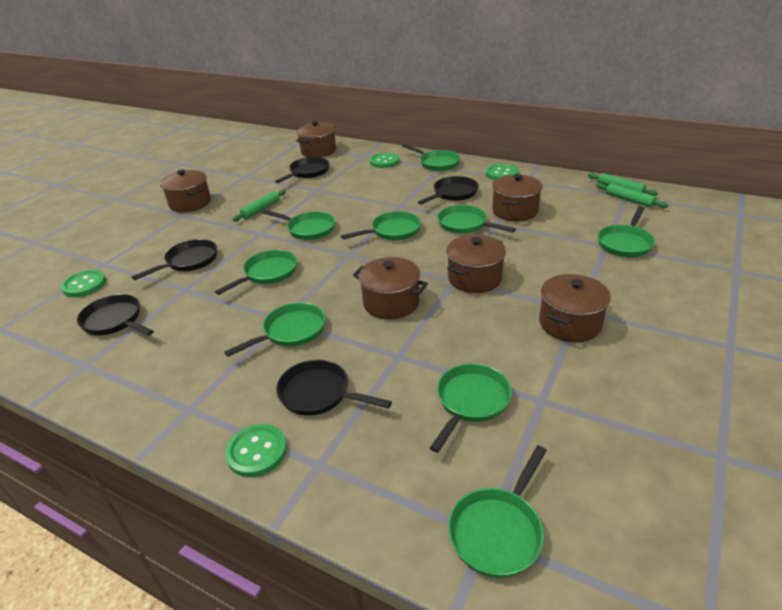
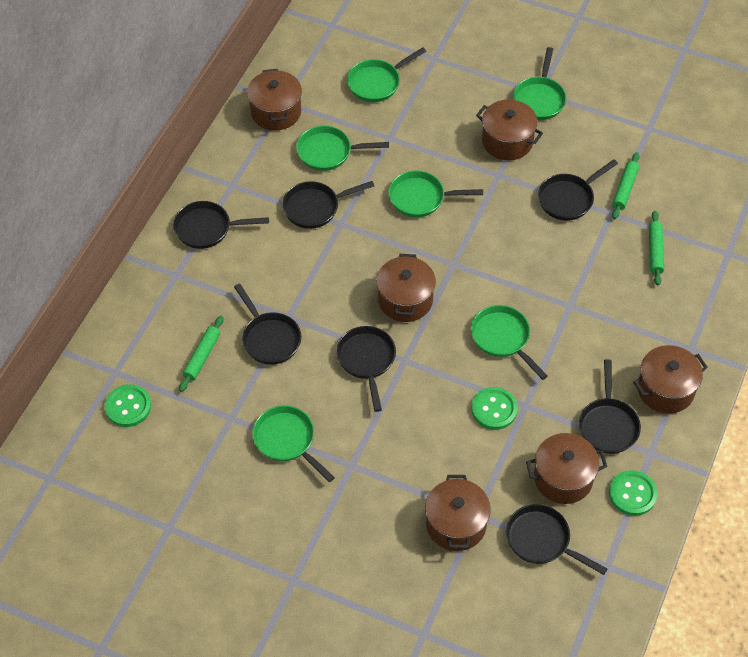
black pan: 5 -> 7
green button: 4 -> 3
green pan: 9 -> 6

